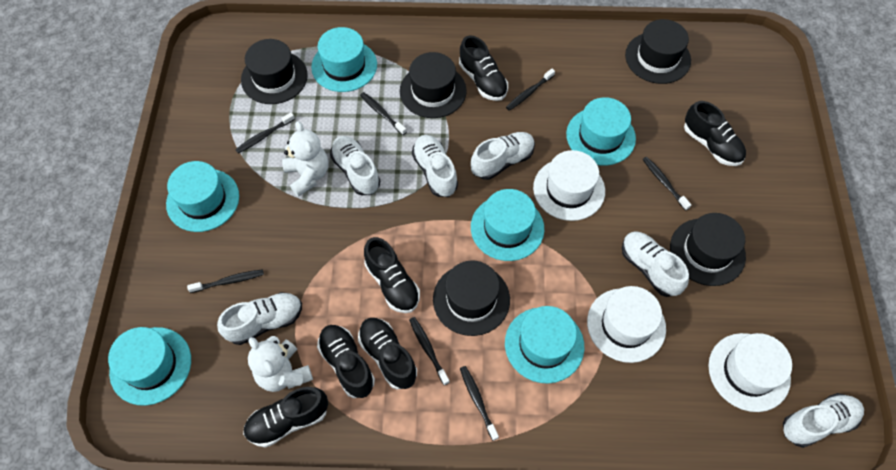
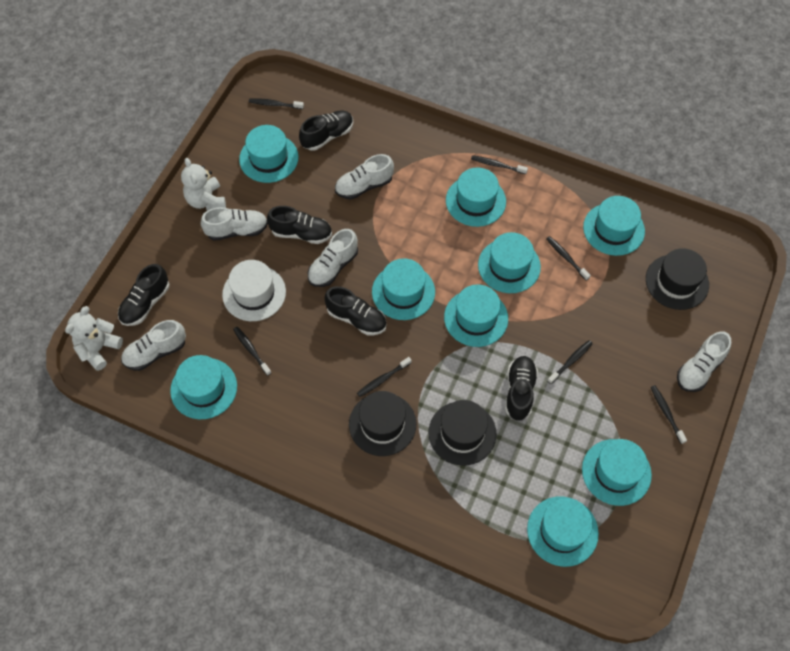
black hat: 5 -> 3
black shoe: 6 -> 5
turquoise hat: 6 -> 9
white hat: 3 -> 1
white shoe: 6 -> 5

